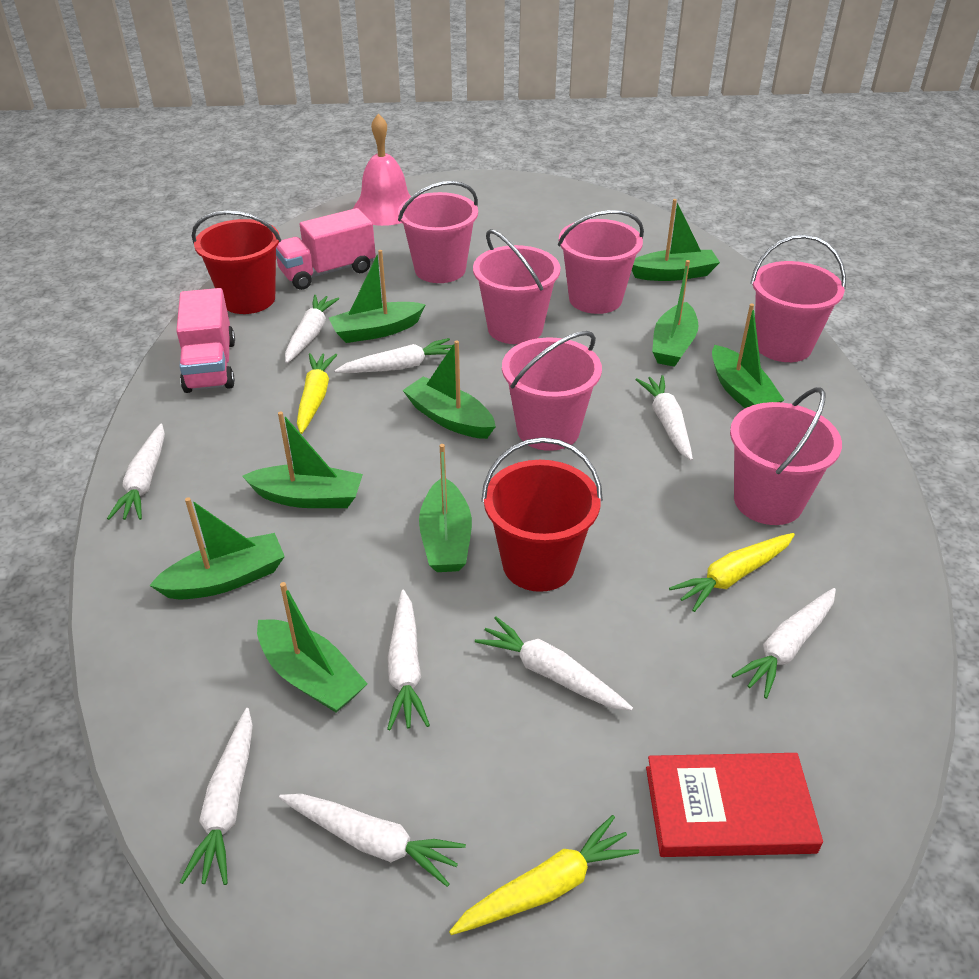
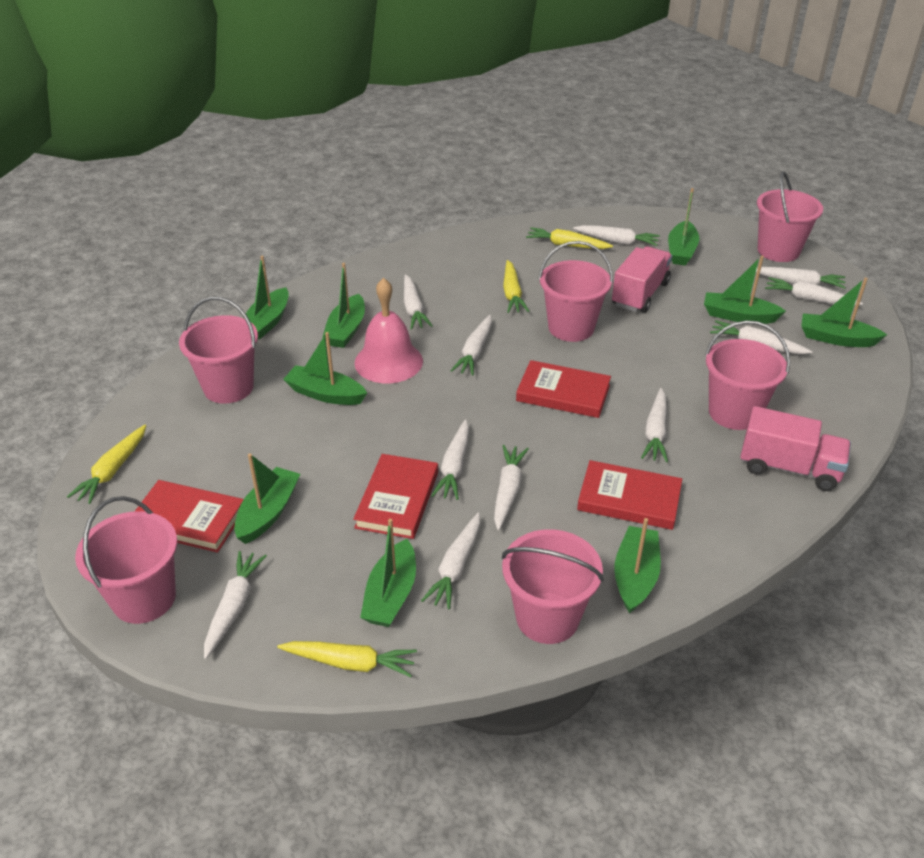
red book: 1 -> 4
red bucket: 2 -> 0
white carrot: 9 -> 11
yellow carrot: 3 -> 4

